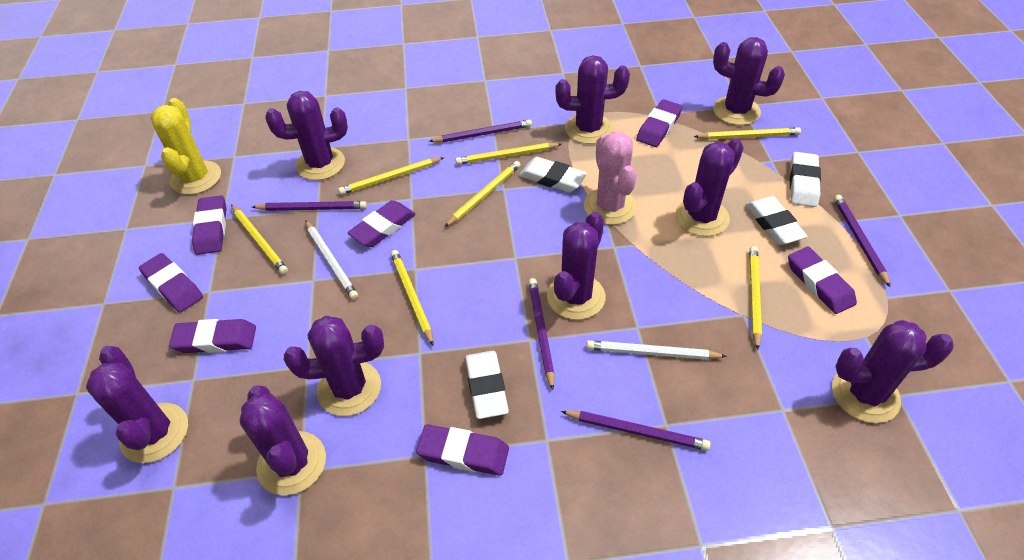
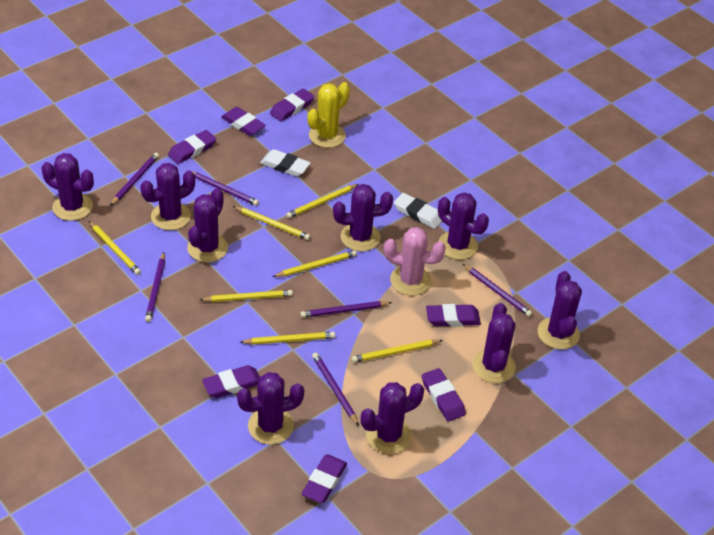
purple pencil: 5 -> 6
white eraser: 4 -> 2
white pencil: 2 -> 0

